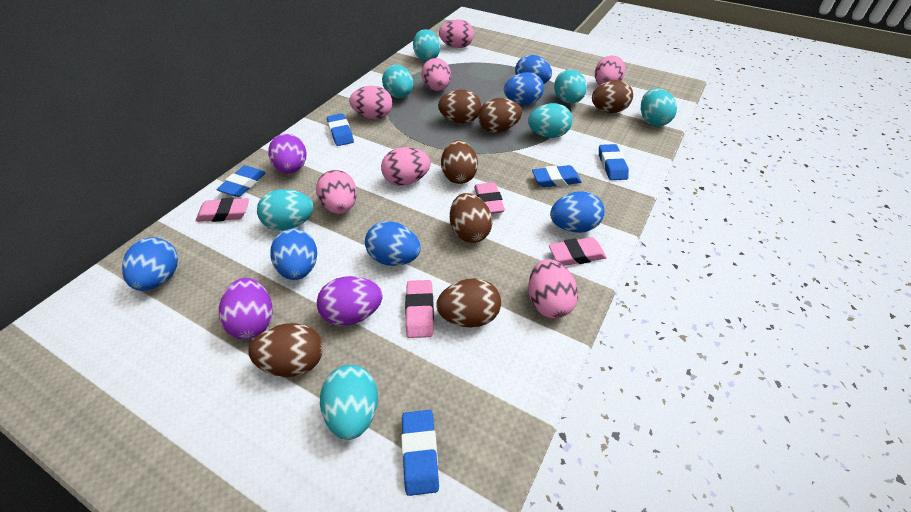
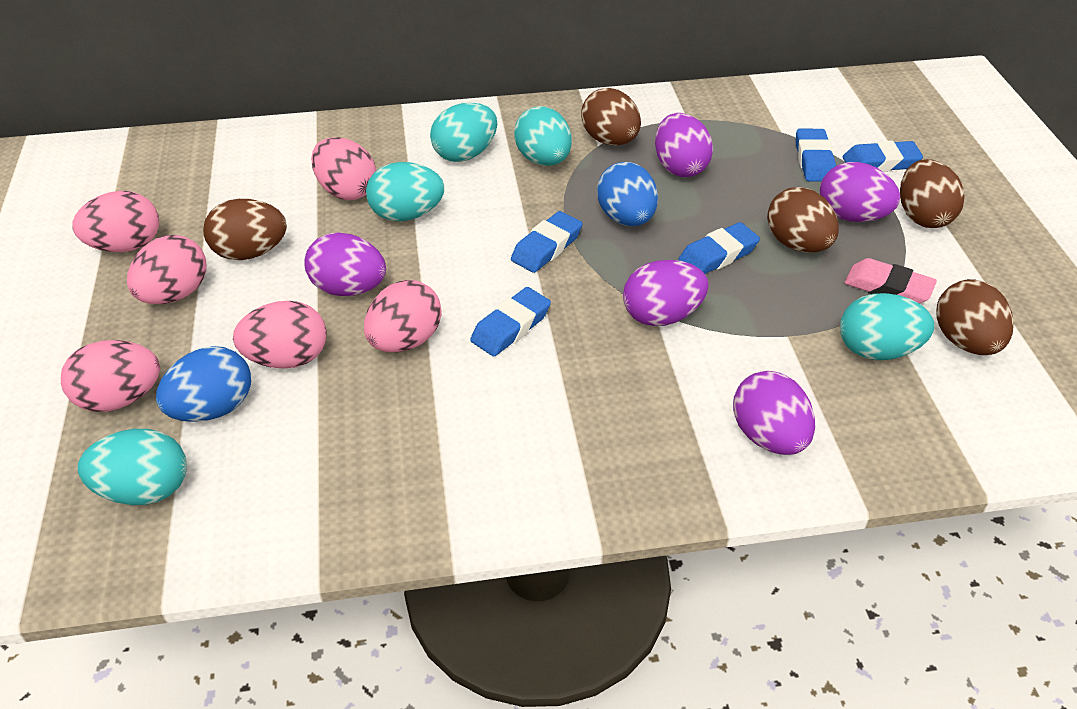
blue egg: 6 -> 2
brown egg: 7 -> 5
pink egg: 7 -> 6
pink eraser: 4 -> 1
purple egg: 3 -> 5
turquoise egg: 7 -> 5

